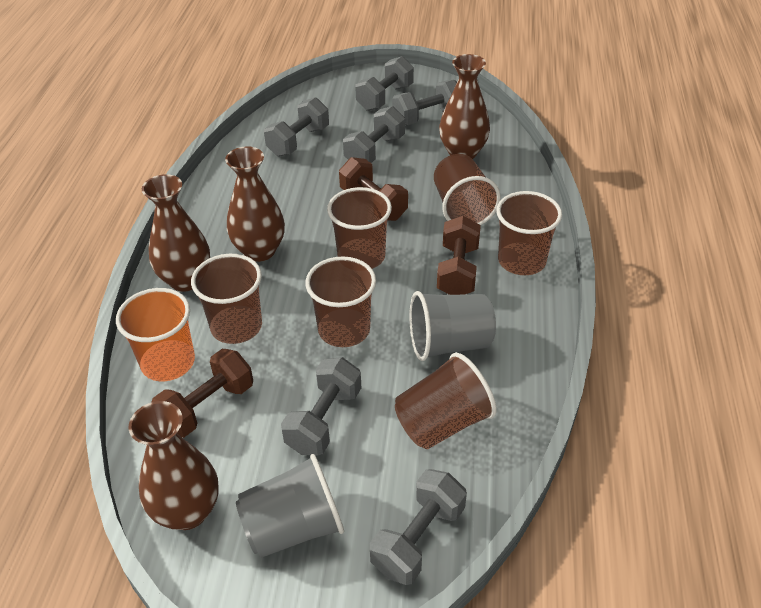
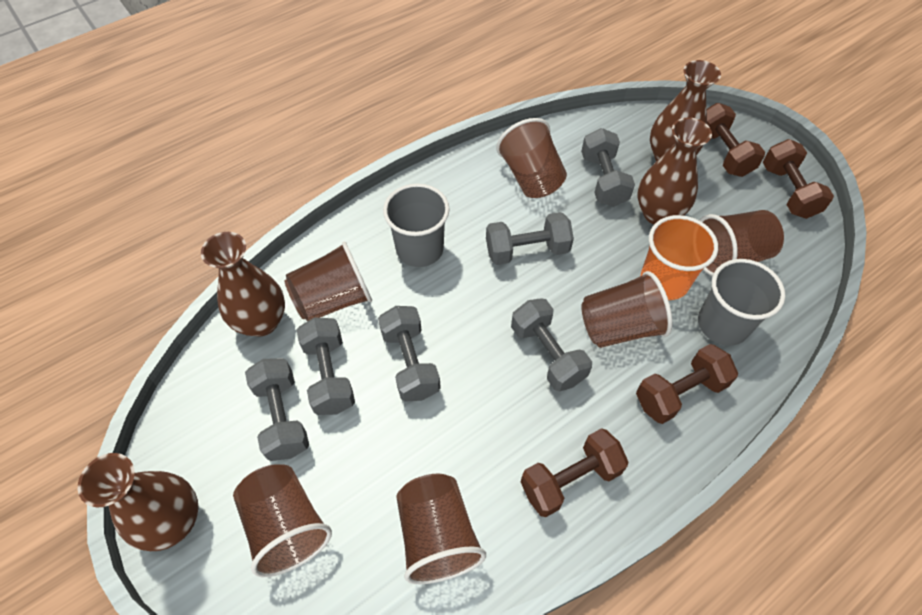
brown dumbbell: 3 -> 4

